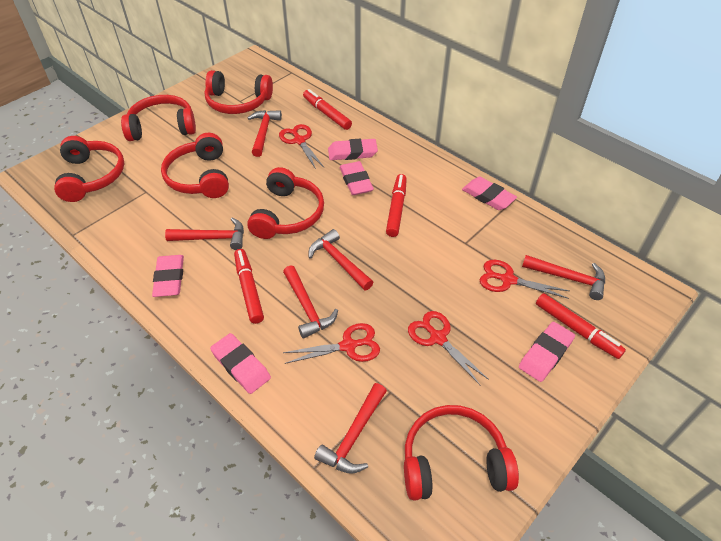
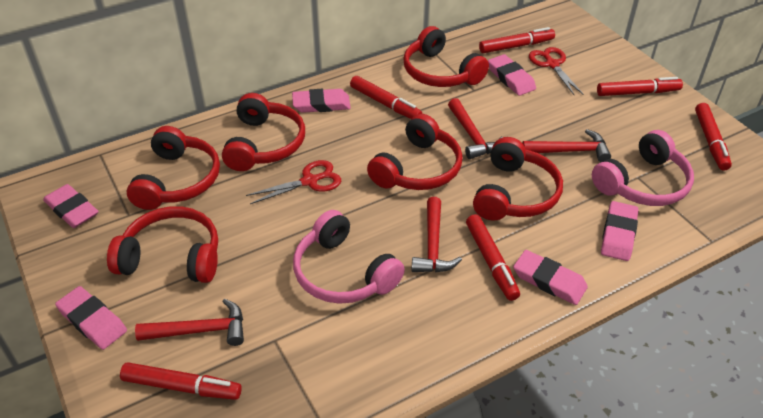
pink headphones: 0 -> 2
red hammer: 6 -> 4
red marker: 4 -> 6
red scissors: 4 -> 2

